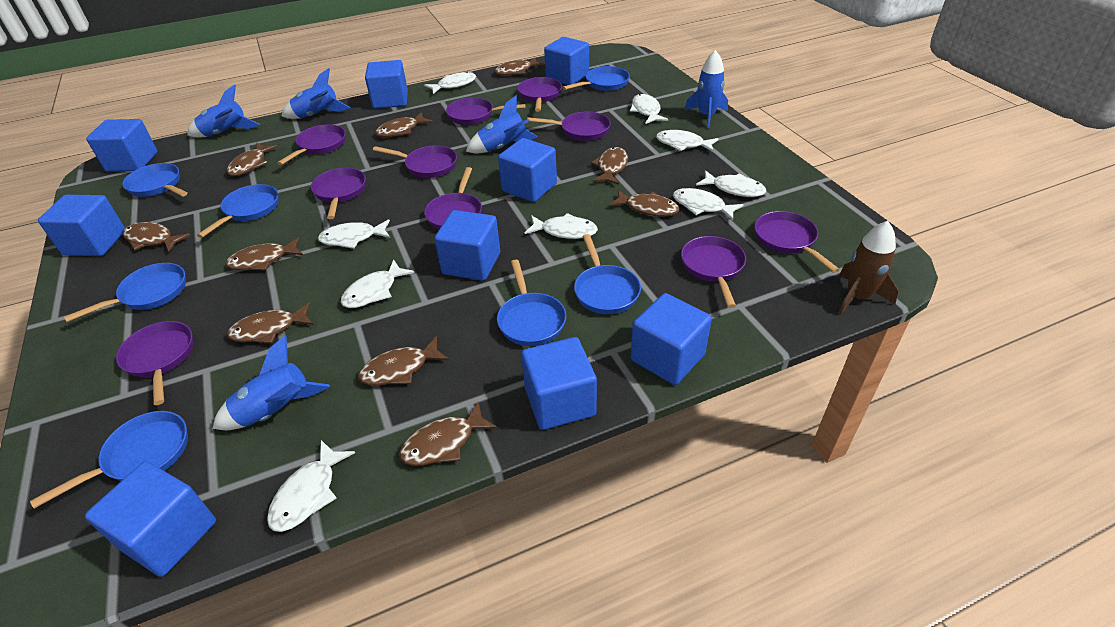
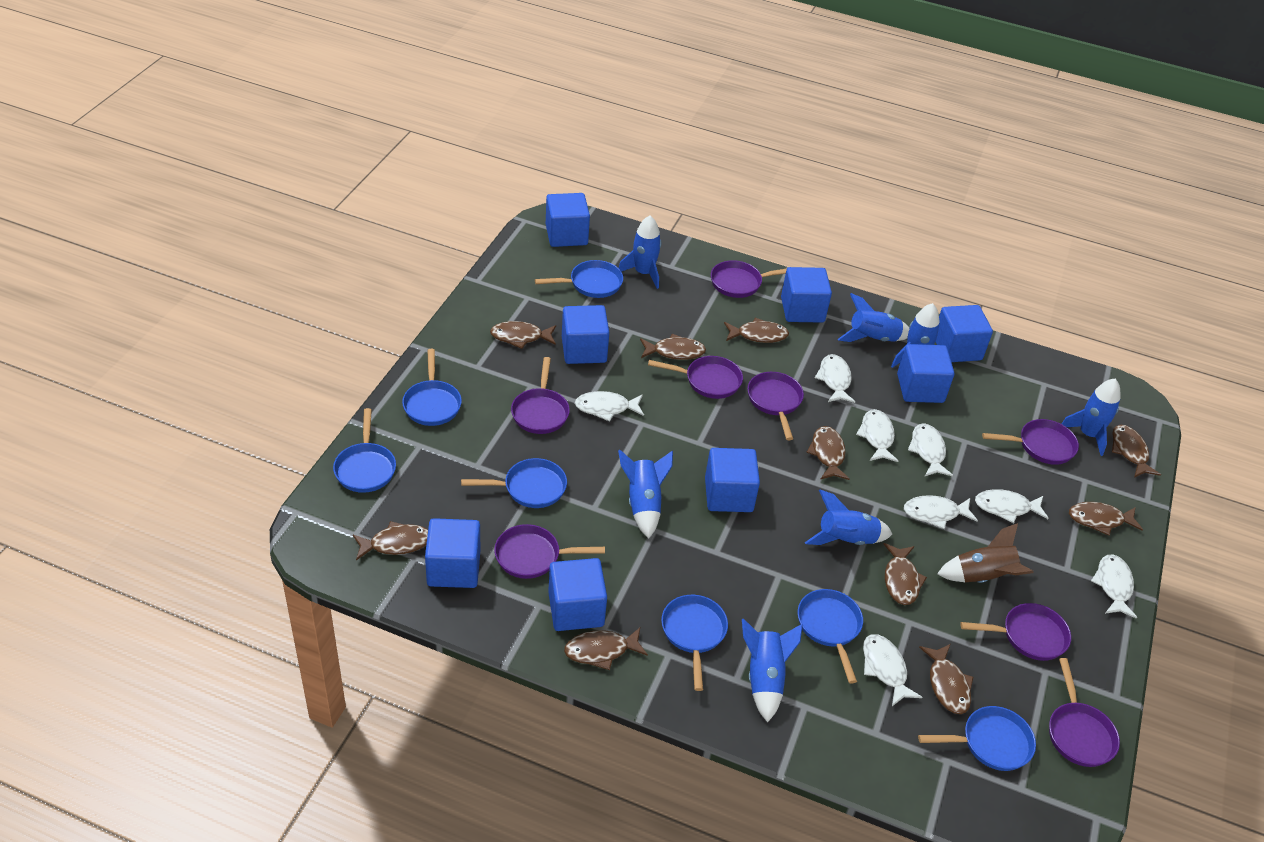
blue cube: 9 -> 8
blue rocket: 5 -> 7
purple pan: 10 -> 8
white fish: 9 -> 8

